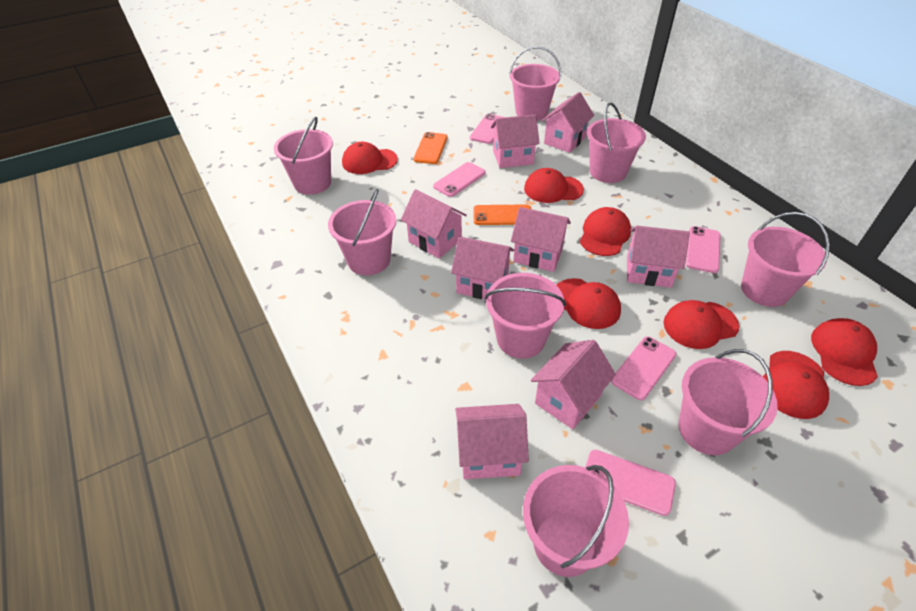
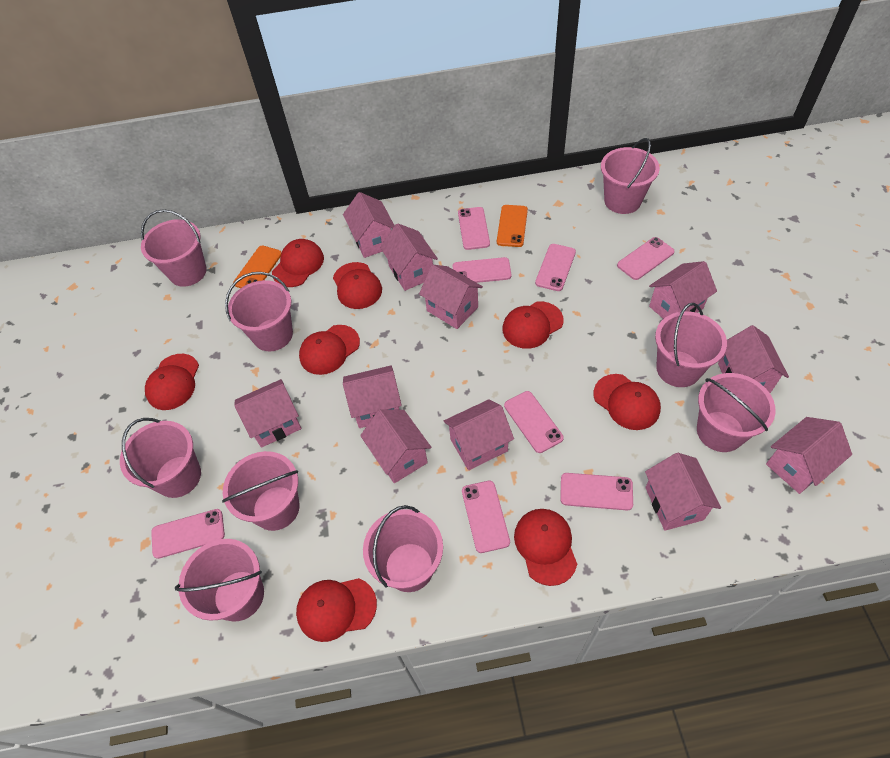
pink bucket: 8 -> 9
pink house: 8 -> 11
pink phone: 5 -> 8
red cap: 7 -> 8

